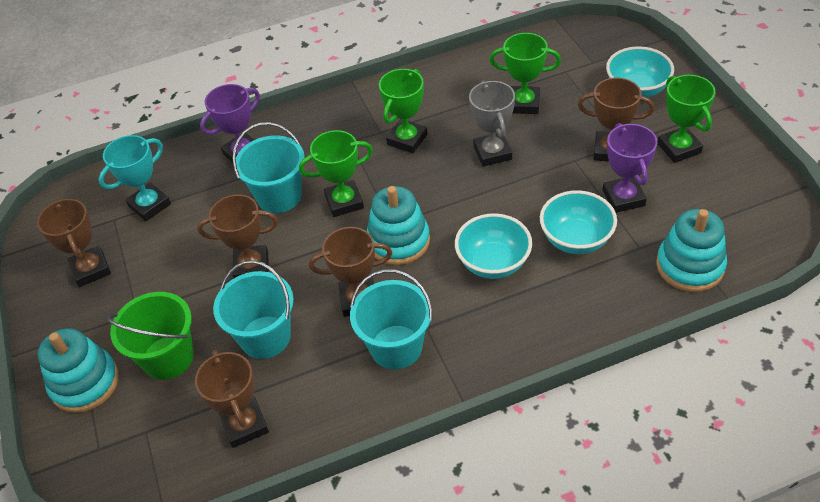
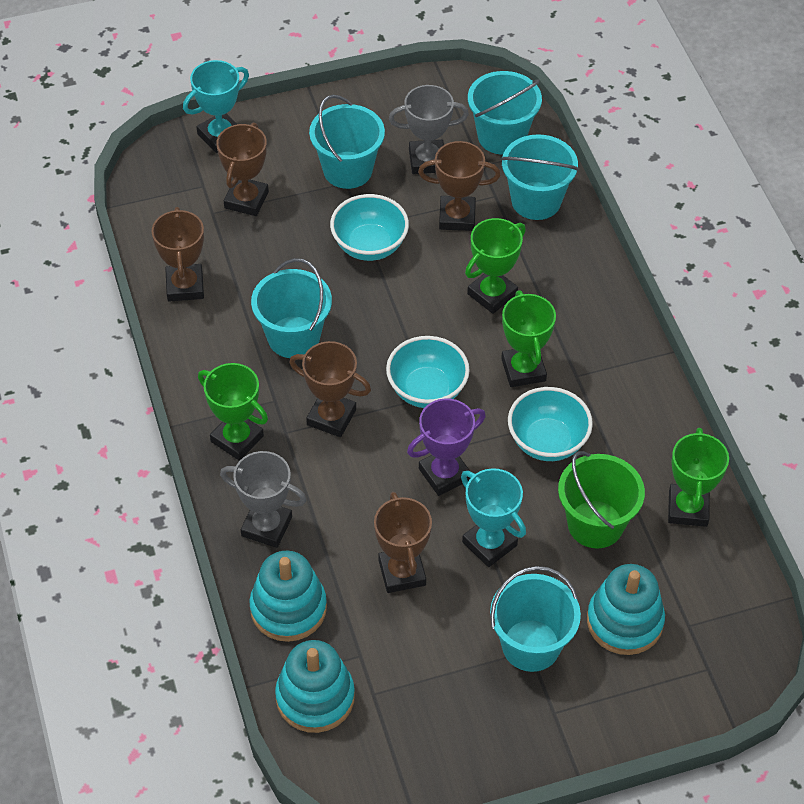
grey trophy: 1 -> 2
purple trophy: 2 -> 1
turquoise bucket: 3 -> 5
turquoise trophy: 1 -> 2

